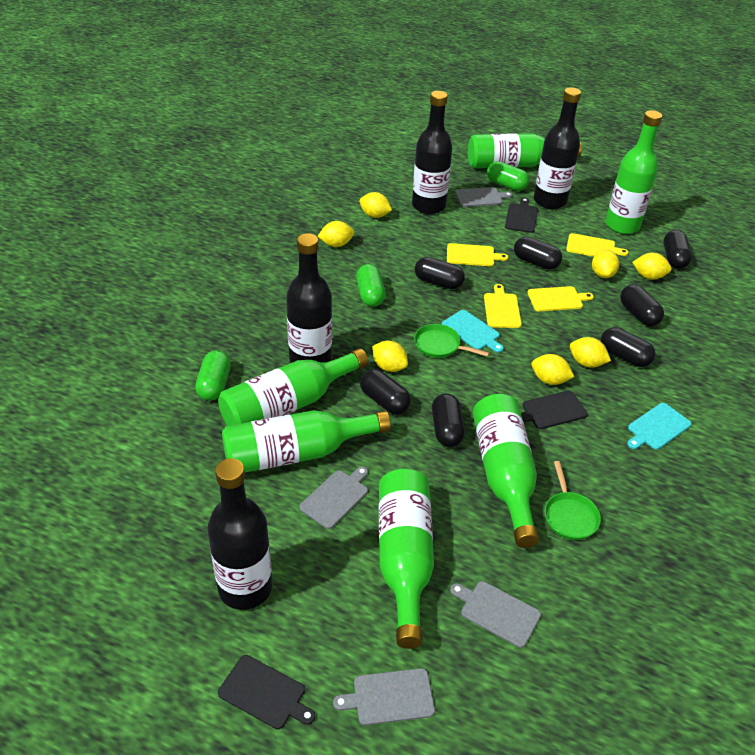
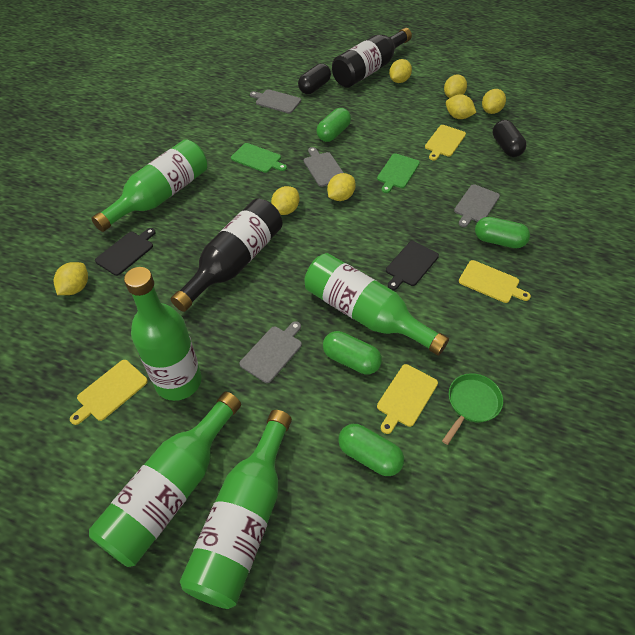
black bottle: 4 -> 2
black capsule: 7 -> 2
black cutting board: 3 -> 2
green bottle: 6 -> 5
green capsule: 3 -> 4
green cutting board: 0 -> 2
green pan: 2 -> 1
turquoise cutting board: 2 -> 0

